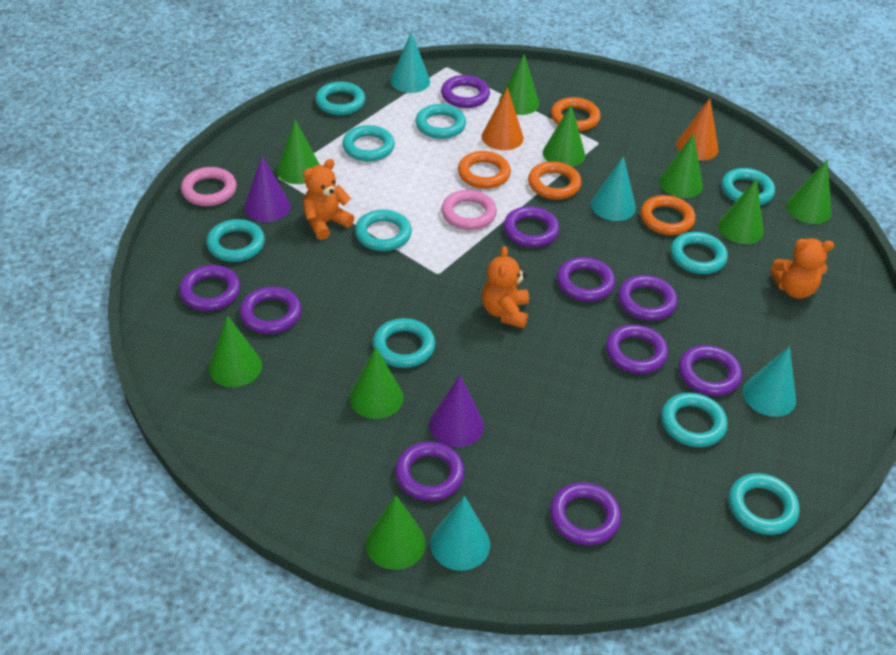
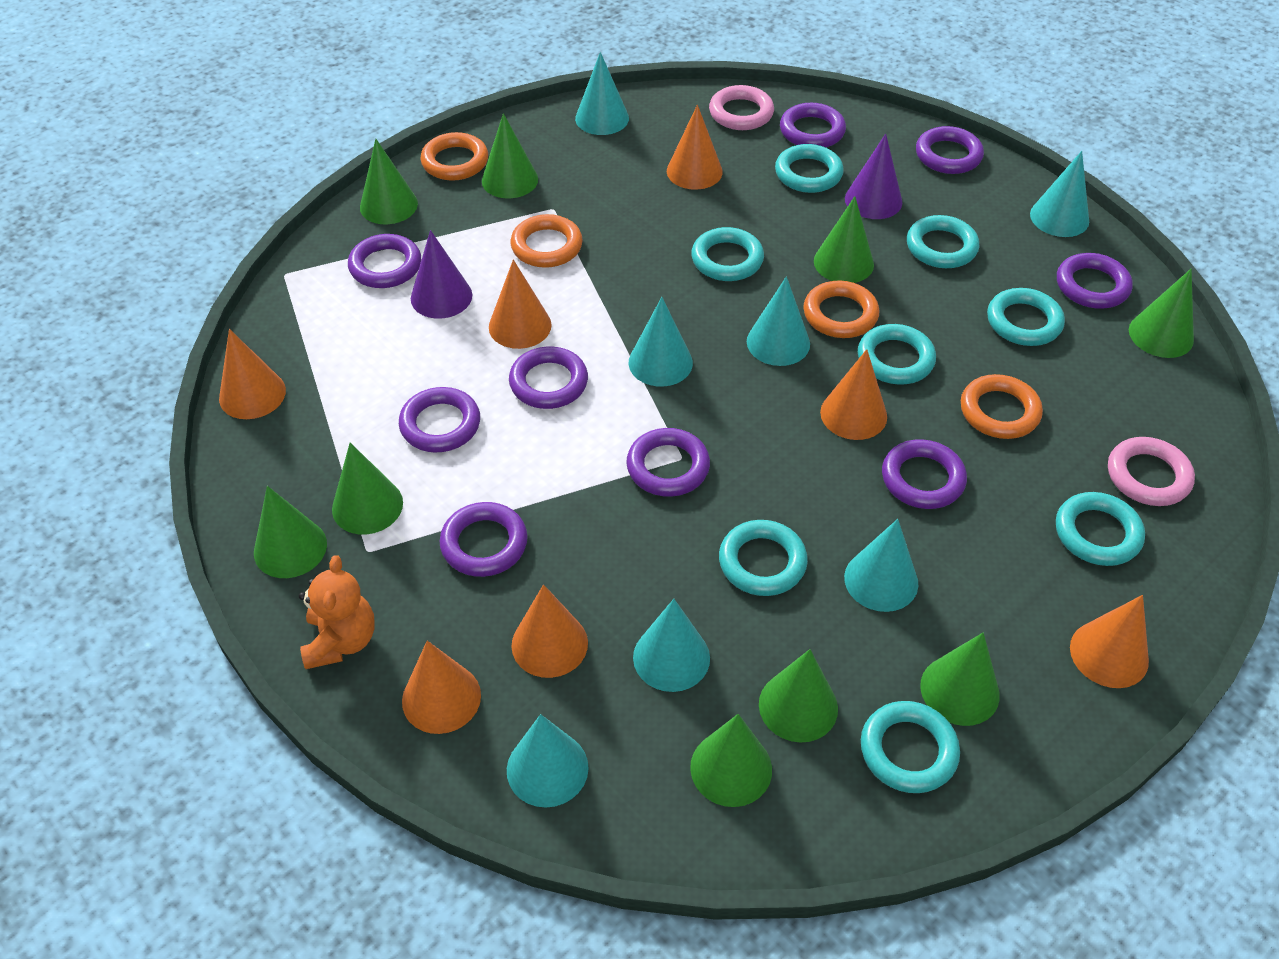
orange cone: 2 -> 7
orange teddy bear: 3 -> 1
purple ring: 10 -> 9
turquoise cone: 4 -> 7
turquoise ring: 10 -> 8

